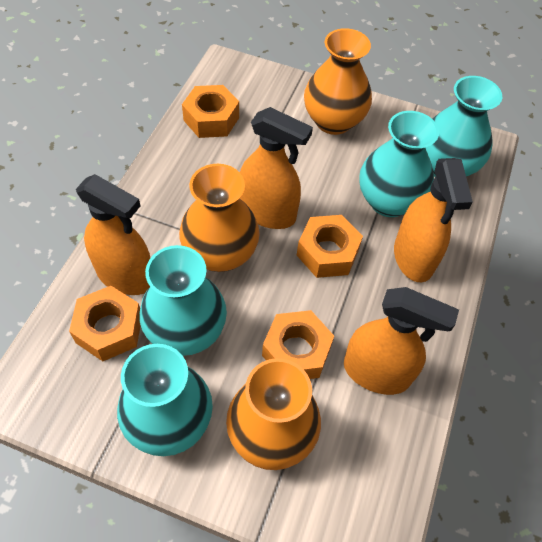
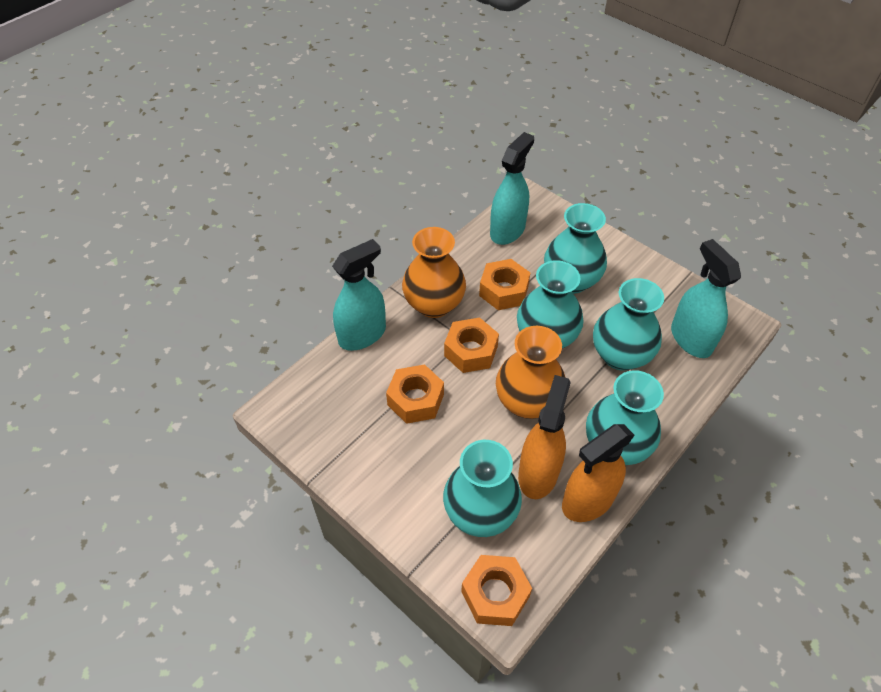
orange spray bottle: 4 -> 2
orange vase: 3 -> 2
turquoise spray bottle: 0 -> 3
turquoise vase: 4 -> 5

